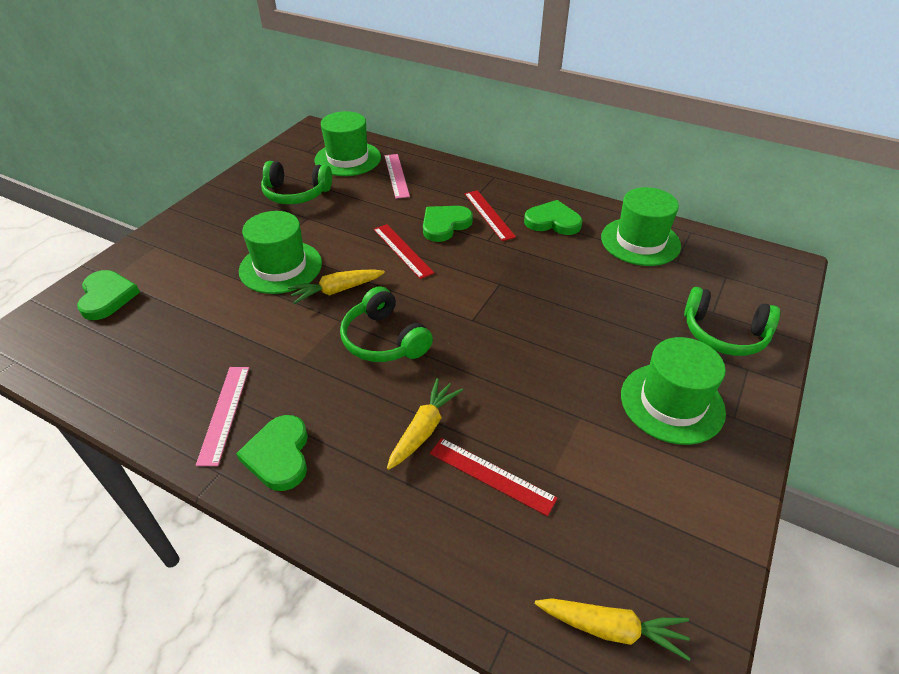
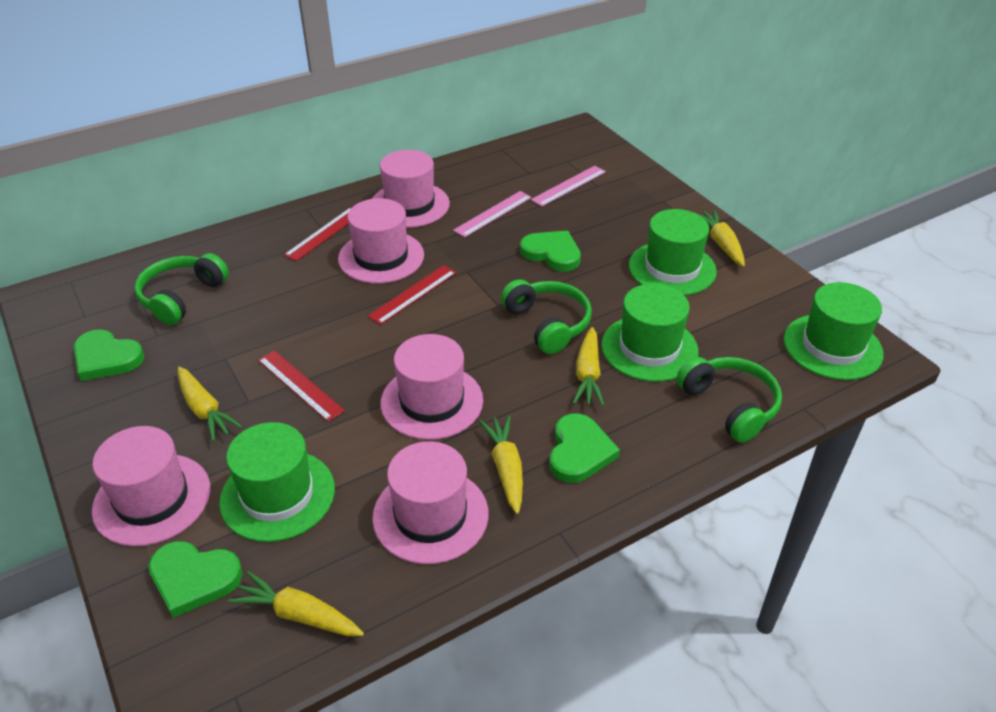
pink hat: 0 -> 5
yellow carrot: 3 -> 5

